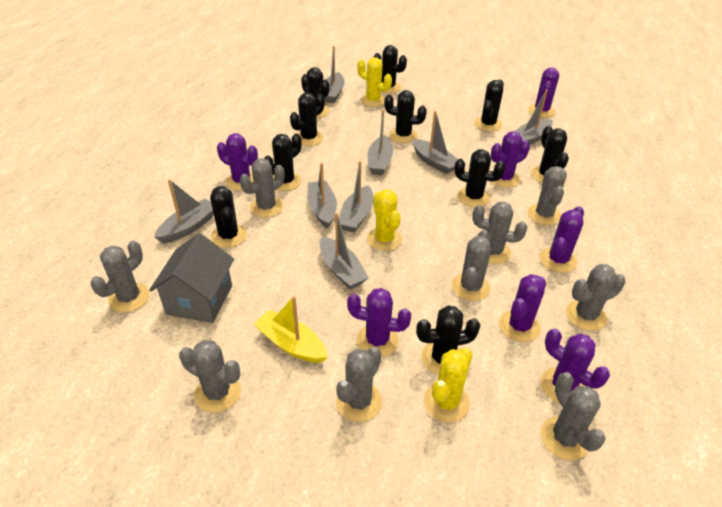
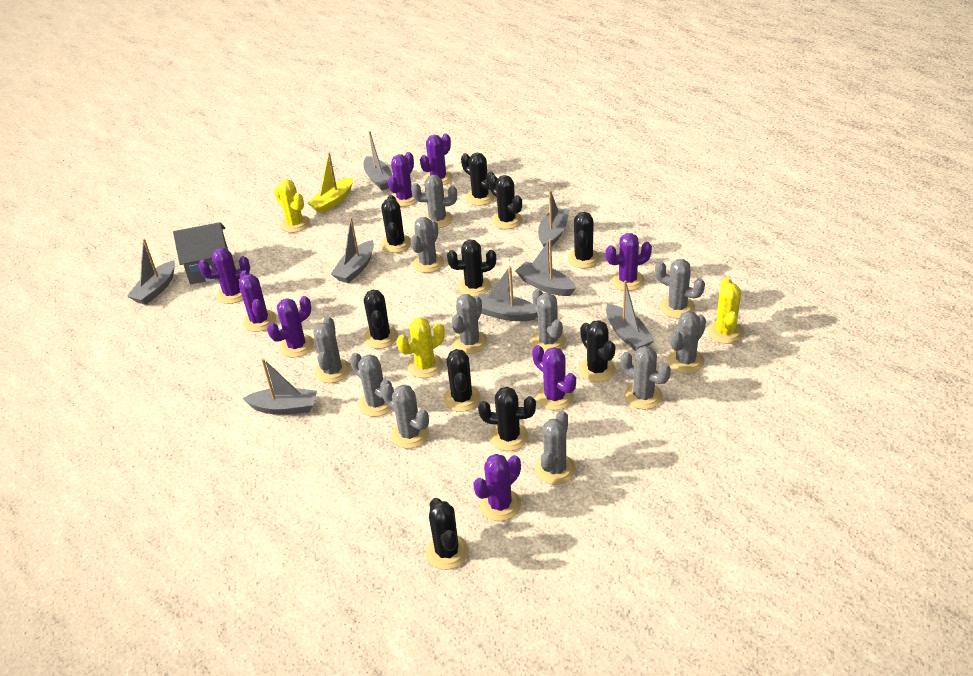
grey cactus: 9 -> 11
purple cactus: 7 -> 8

